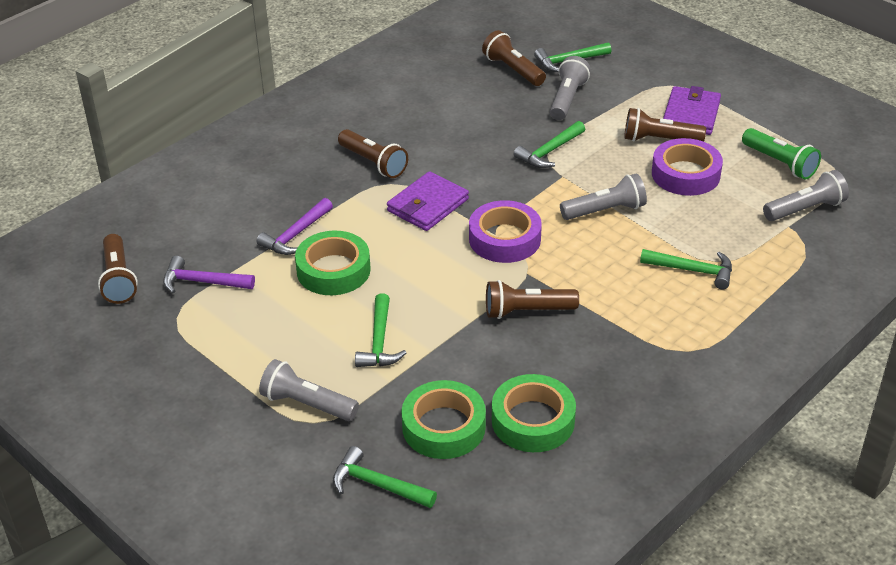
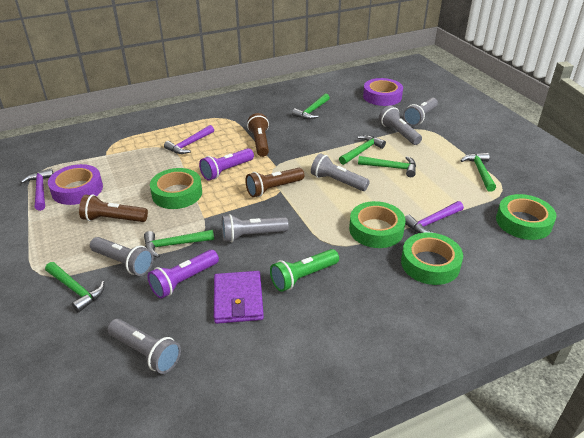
brown flashlight: 5 -> 3
green hammer: 5 -> 6
green tape: 3 -> 4
grey flashlight: 4 -> 6
purple flashlight: 0 -> 2
purple hammer: 2 -> 3
purple wallet: 2 -> 1

